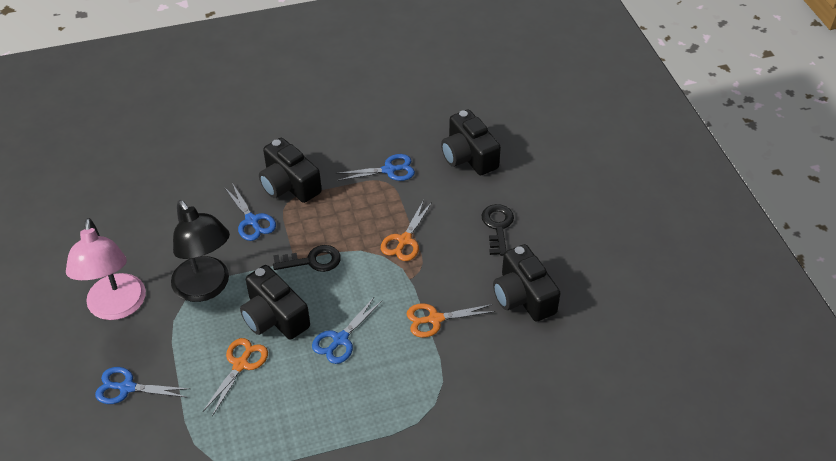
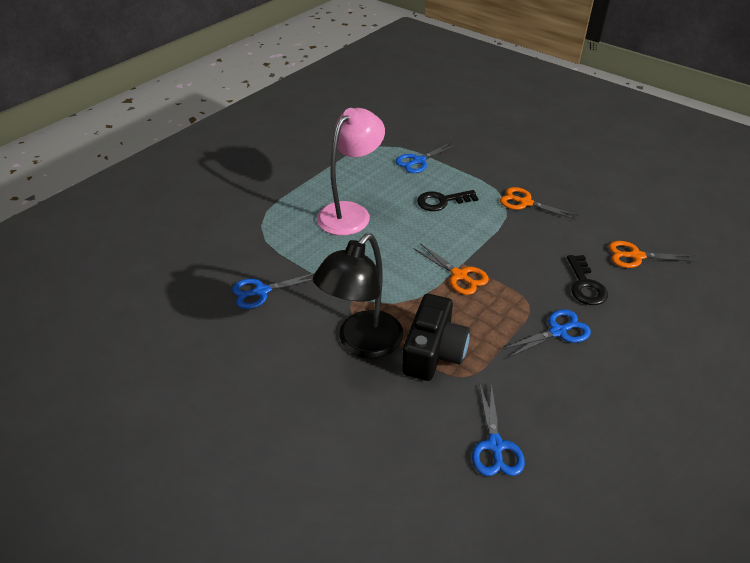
black camera: 4 -> 1

